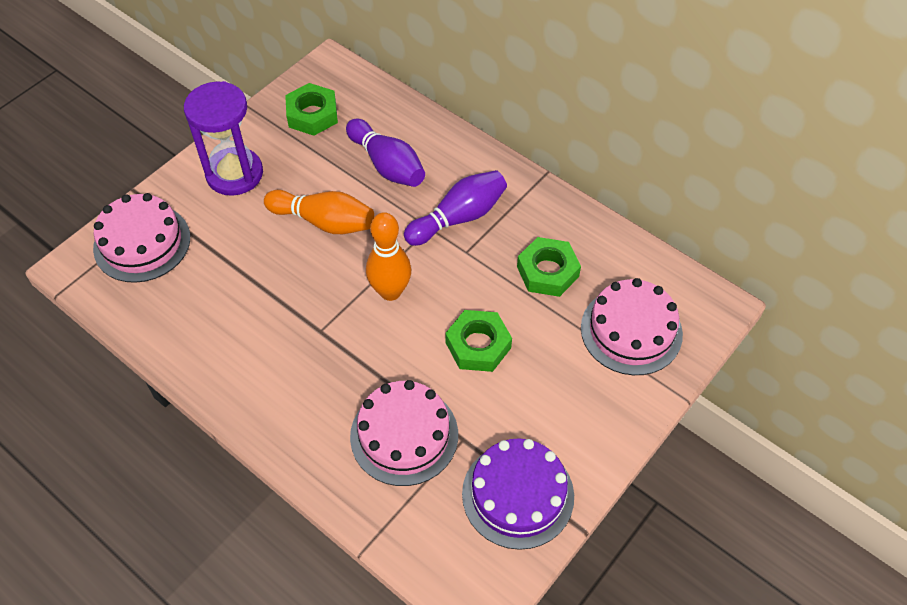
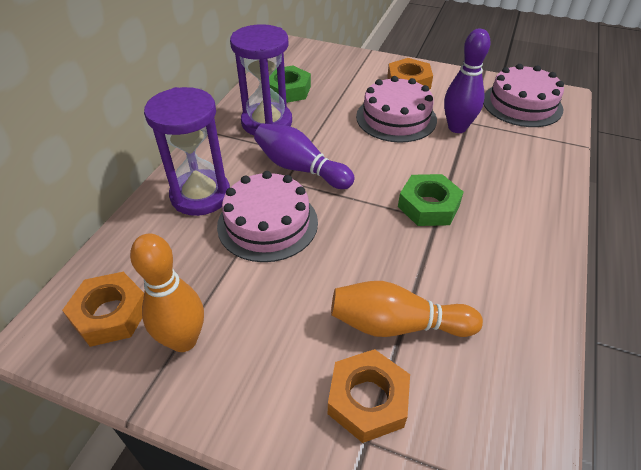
green nut: 3 -> 2
orange nut: 0 -> 3
purple cake: 1 -> 0
purple hourglass: 1 -> 2

